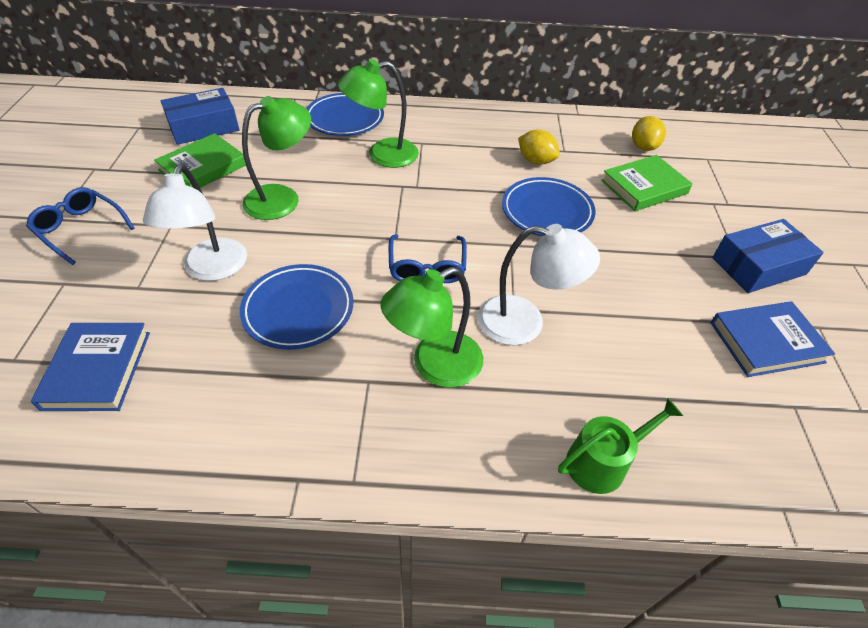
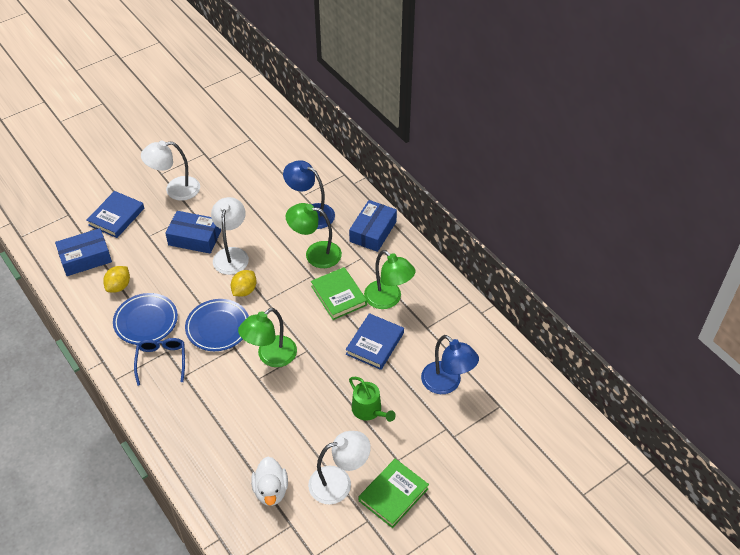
blue box: 2 -> 3
blue glasses: 2 -> 1
blue lamp: 0 -> 2
blue plate: 3 -> 2
white duck: 0 -> 1
white lamp: 2 -> 3

